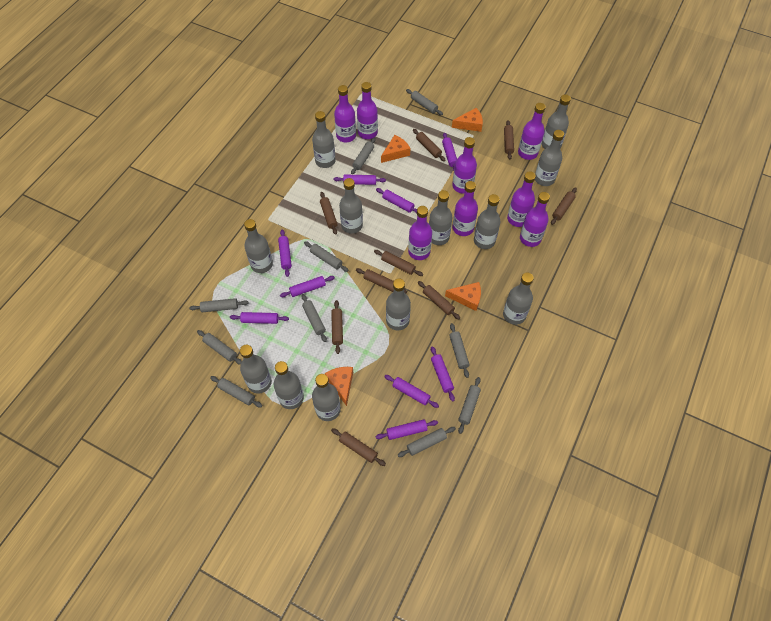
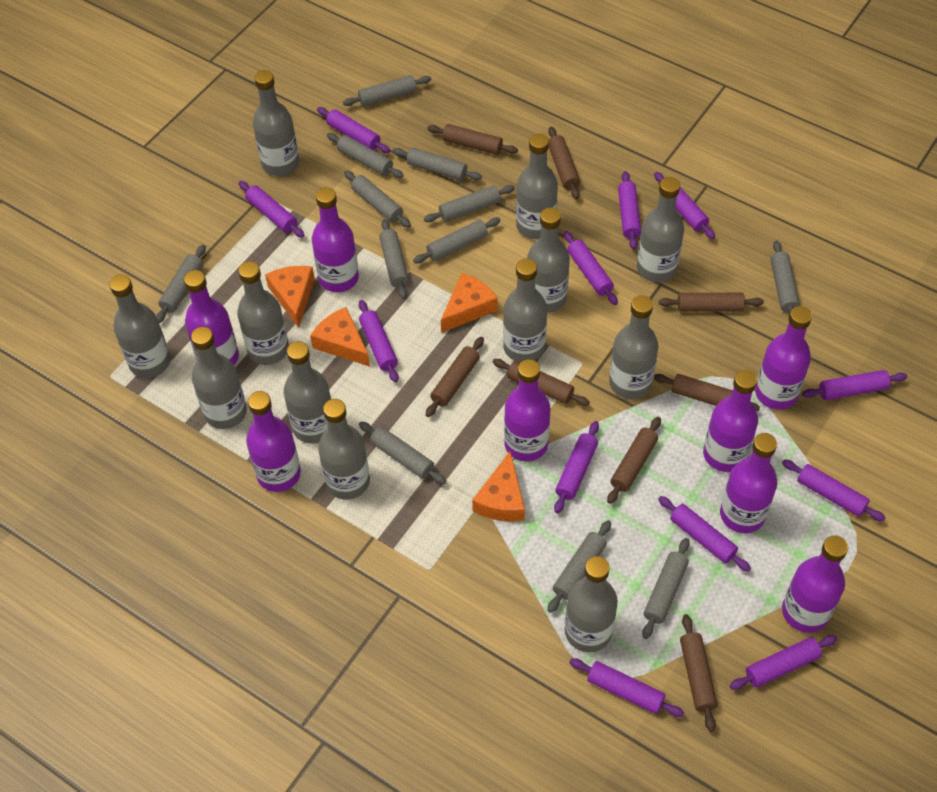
brown rolling pin: 9 -> 8
grey rolling pin: 10 -> 12
purple rolling pin: 9 -> 12

